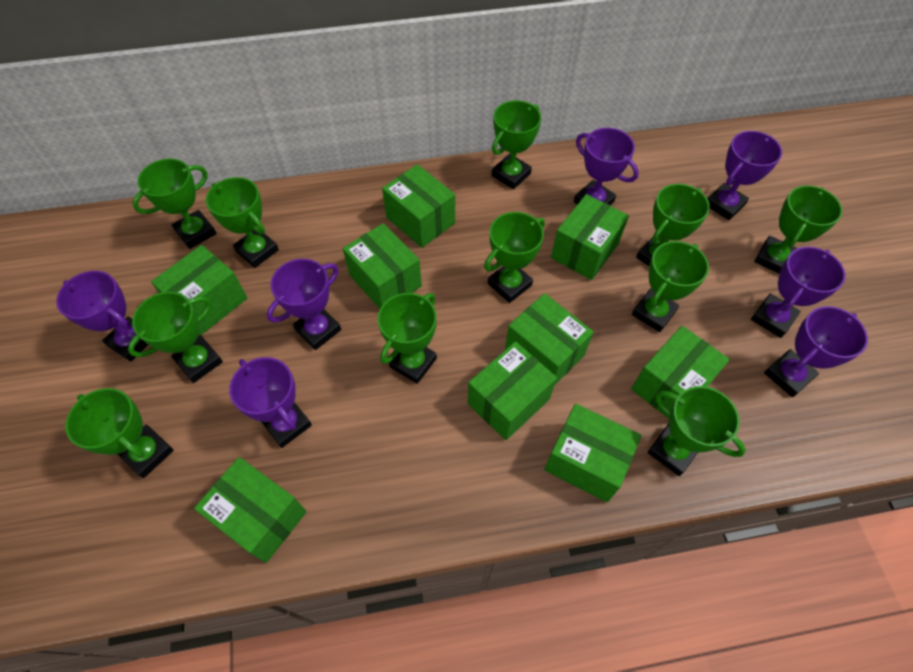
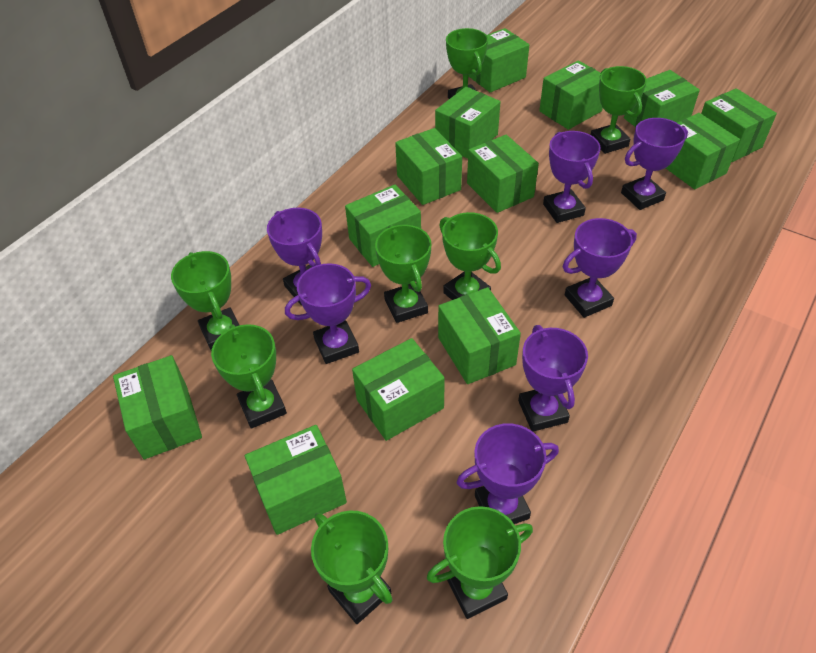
green box: 9 -> 13
green trophy: 11 -> 8

